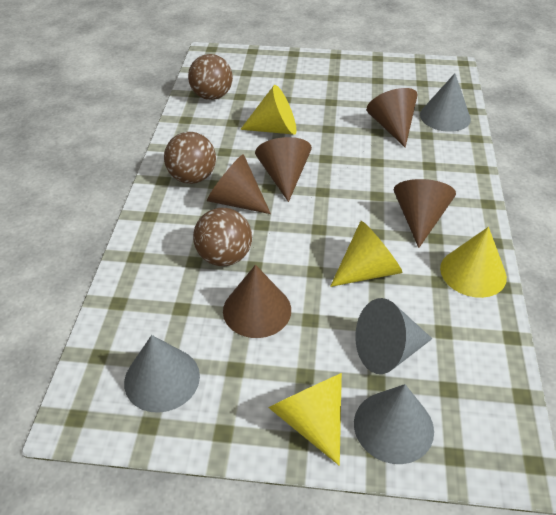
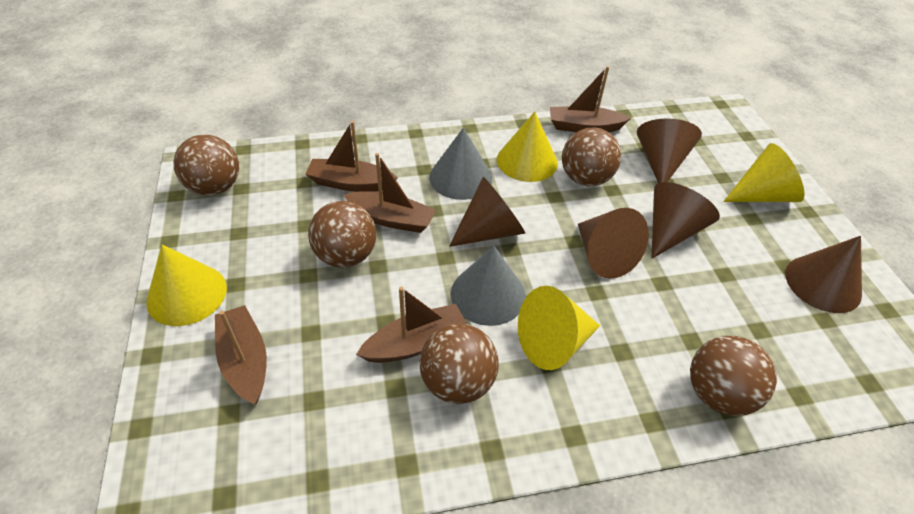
brown ball: 3 -> 5
brown boat: 0 -> 5
grey cone: 4 -> 2

